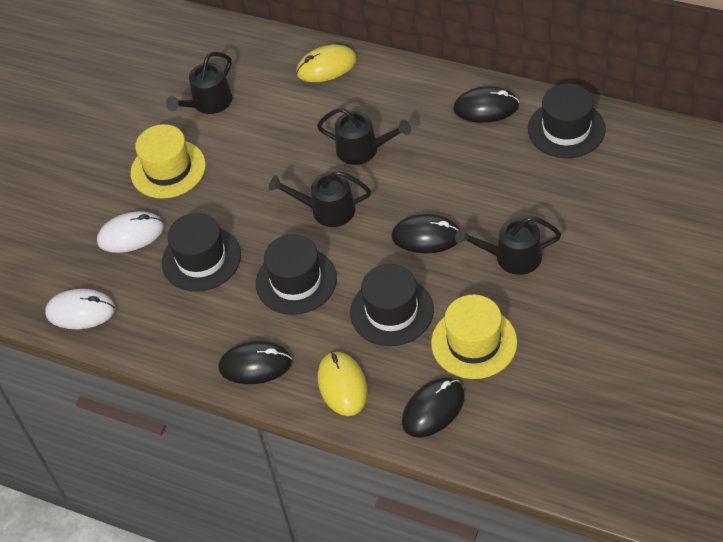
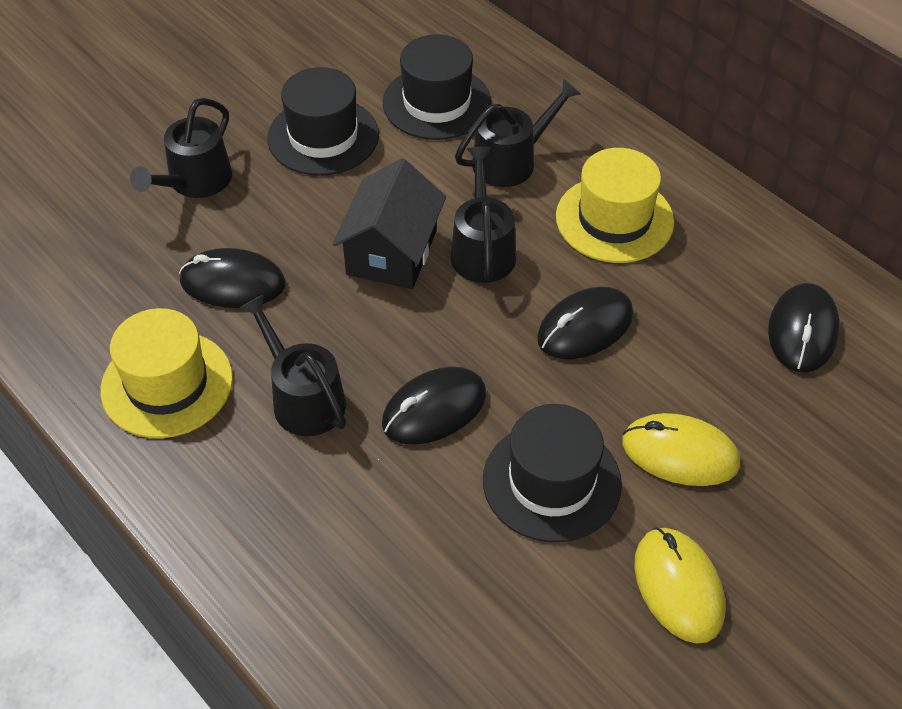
black hat: 4 -> 3
black house: 0 -> 1
white mouse: 2 -> 0

